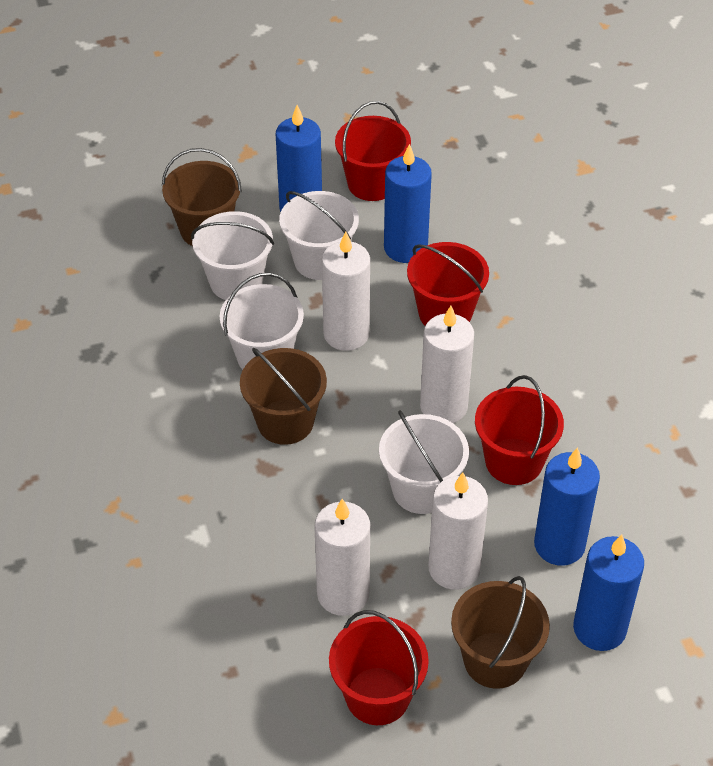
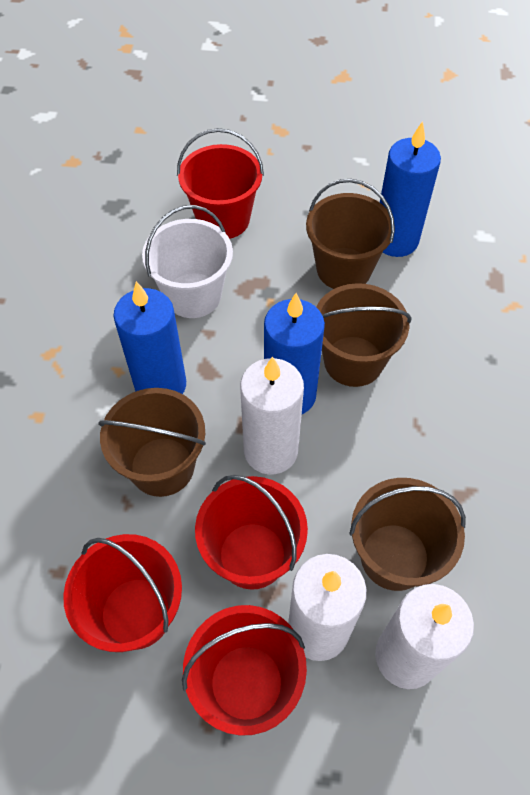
blue candle: 4 -> 3
brown bucket: 3 -> 4
white bucket: 4 -> 1
white candle: 4 -> 3

